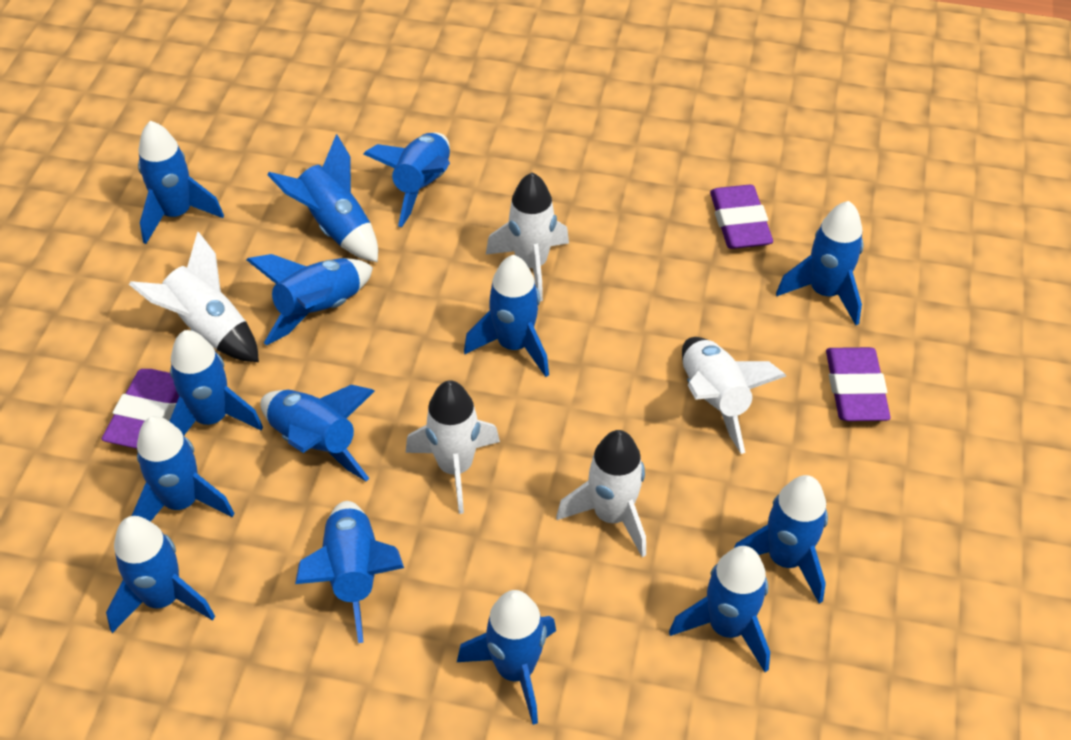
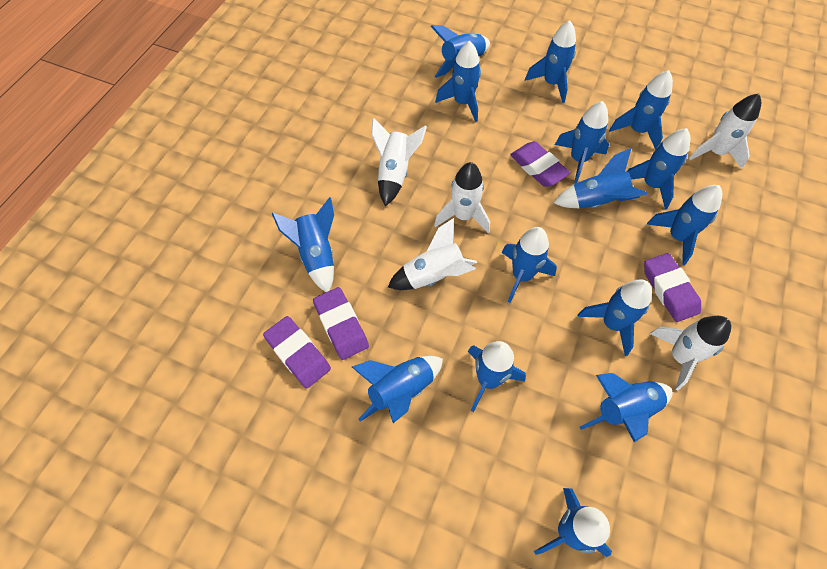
blue rocket: 14 -> 15
purple eraser: 3 -> 4

